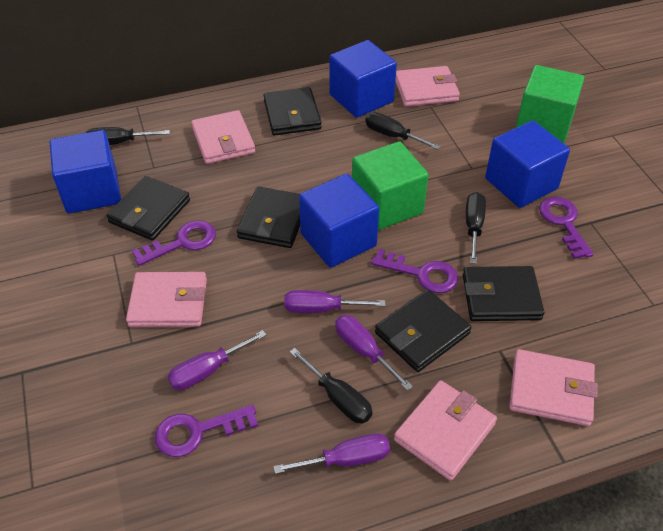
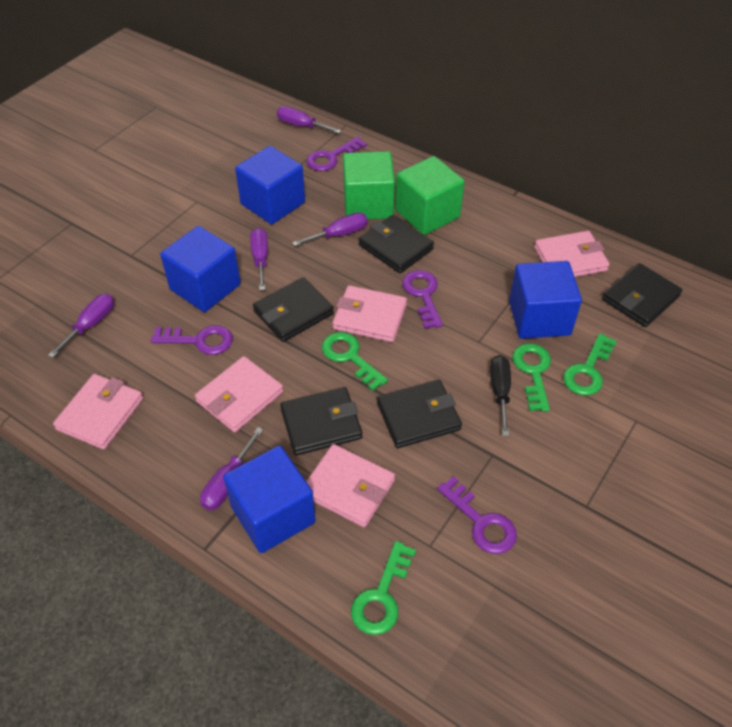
black screwdriver: 4 -> 1
green key: 0 -> 4
purple screwdriver: 4 -> 5

